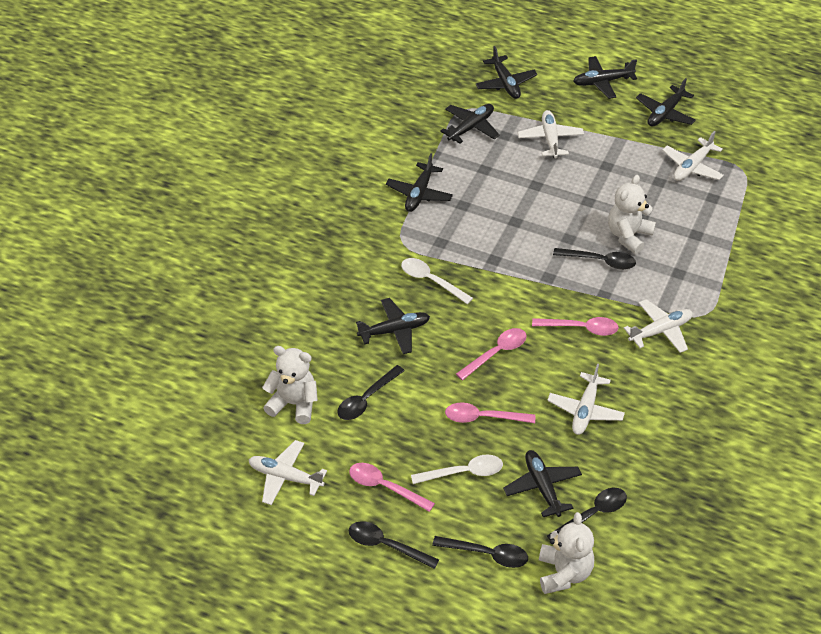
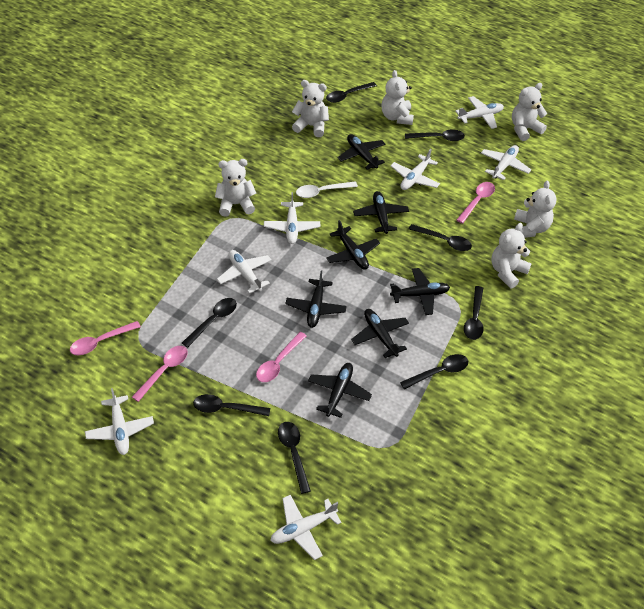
black spoon: 5 -> 8
white plane: 5 -> 7
white spoon: 2 -> 1
white teddy bear: 3 -> 6

